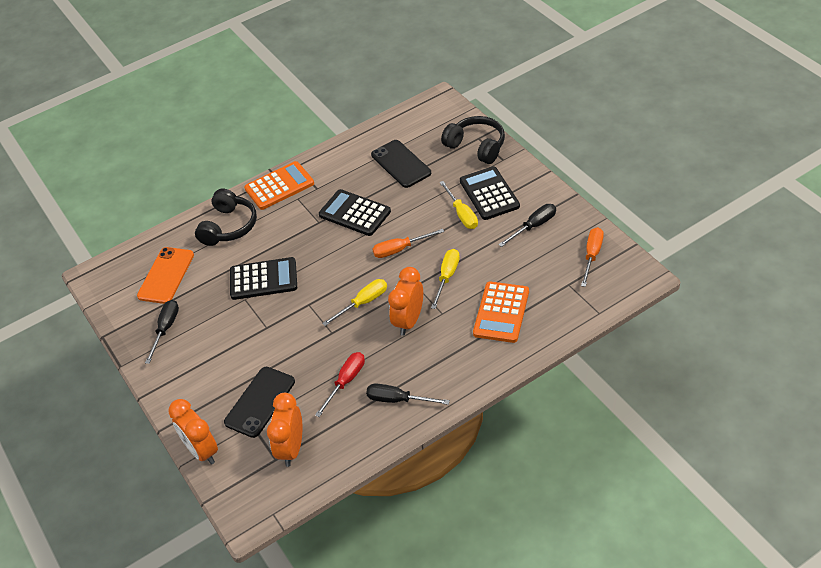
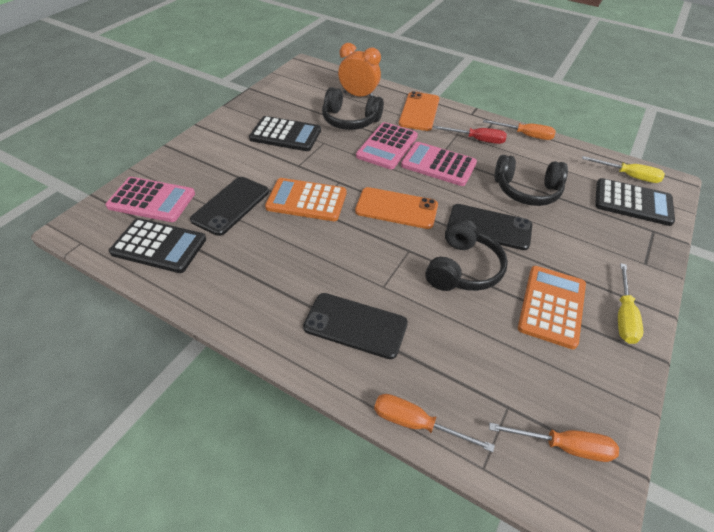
black headphones: 2 -> 3
black phone: 2 -> 3
black screwdriver: 3 -> 0
orange clock: 3 -> 1
orange phone: 1 -> 2
orange screwdriver: 2 -> 3
pink calculator: 0 -> 3
yellow screwdriver: 3 -> 2

